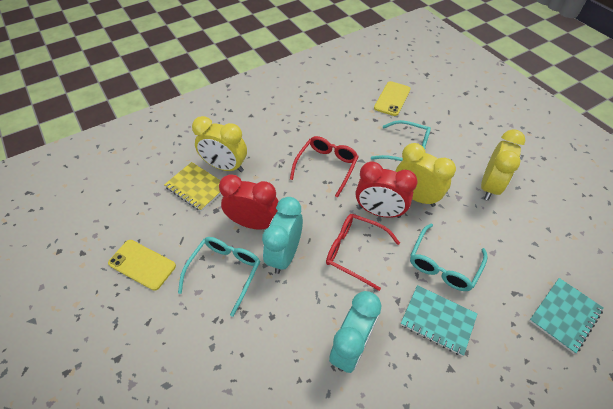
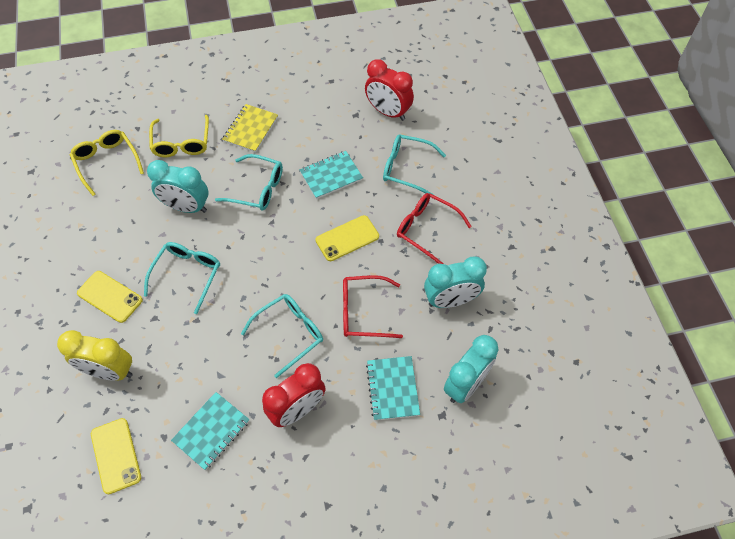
turquoise clock: 2 -> 3
turquoise glasses: 3 -> 4
turquoise notebook: 2 -> 3
yellow clock: 3 -> 1
yellow glasses: 0 -> 2
yellow phone: 2 -> 3

